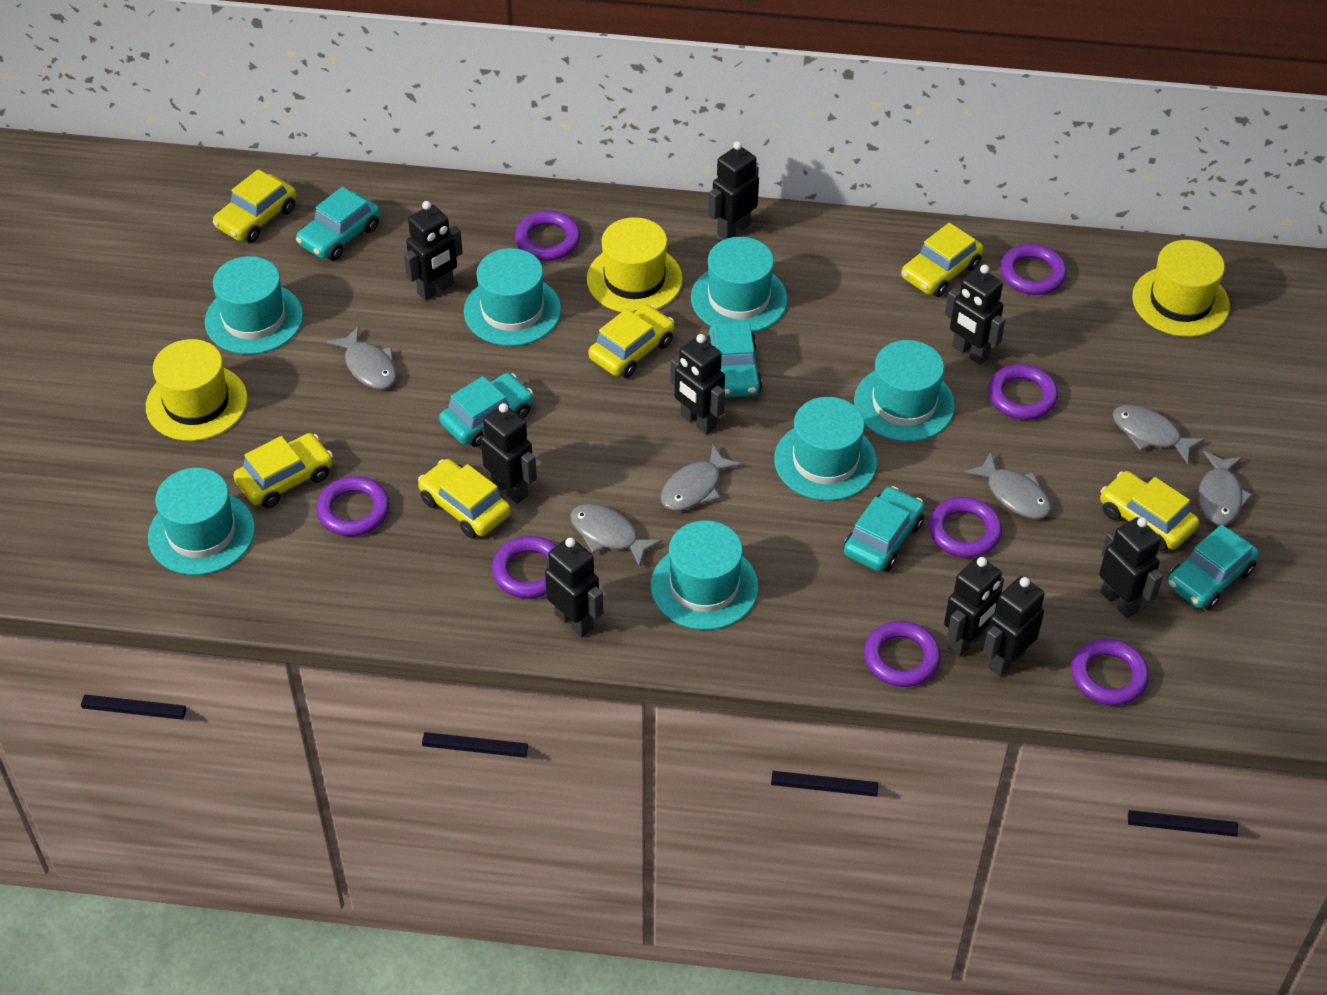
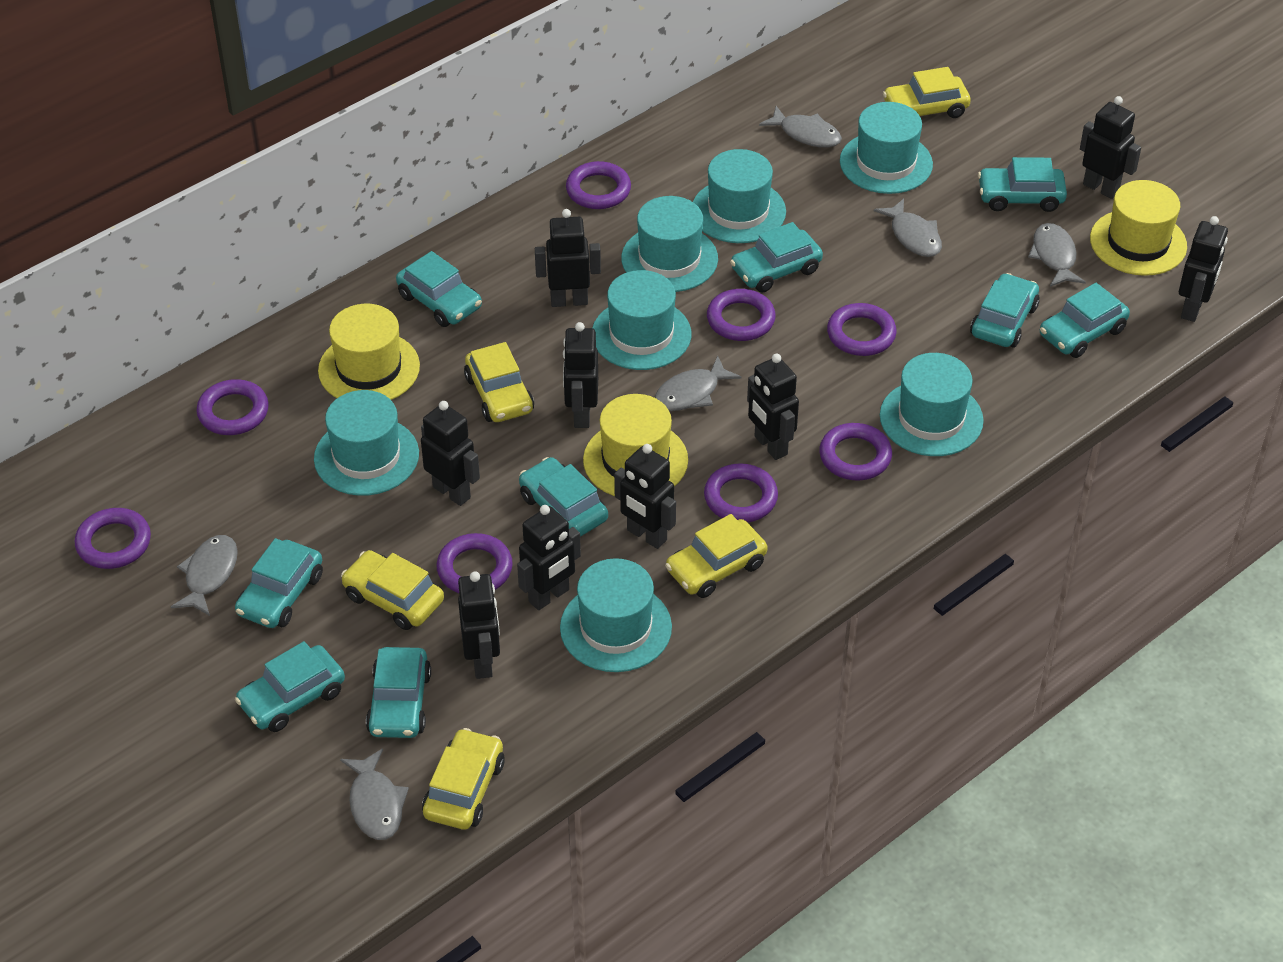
turquoise car: 5 -> 9
yellow car: 6 -> 5

